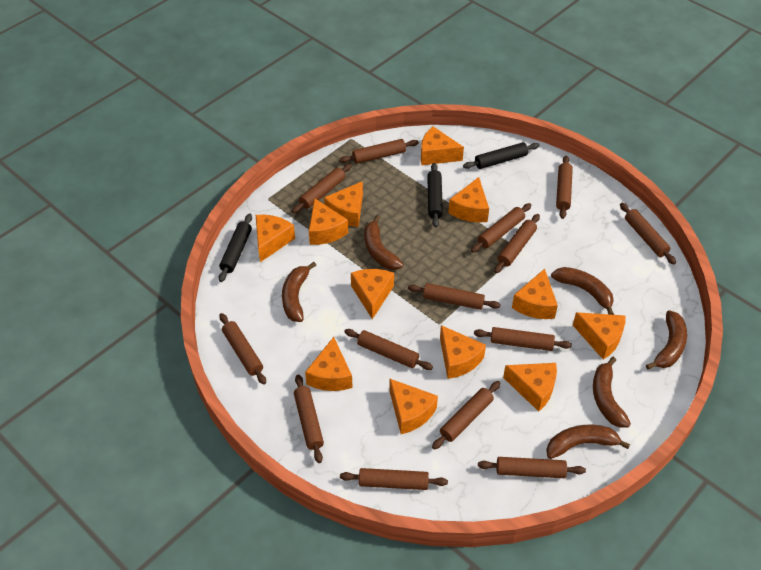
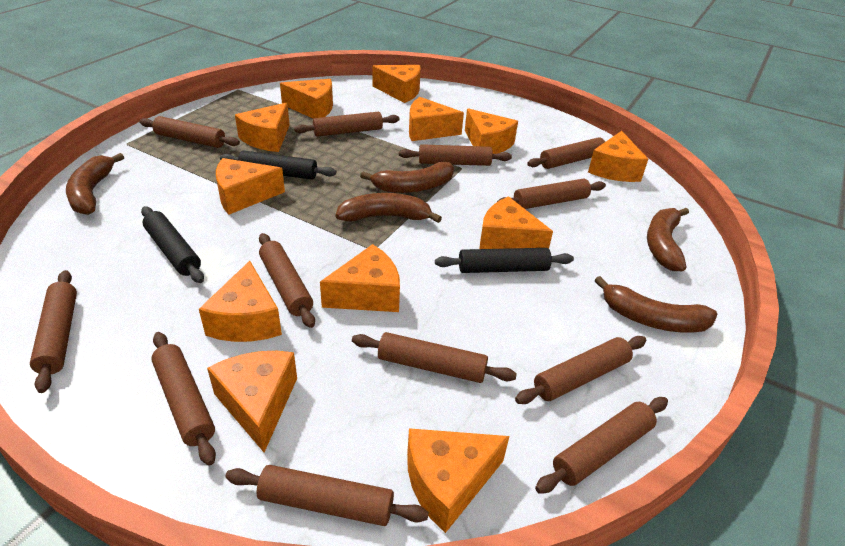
brown banana: 6 -> 5
brown rolling pin: 14 -> 12

